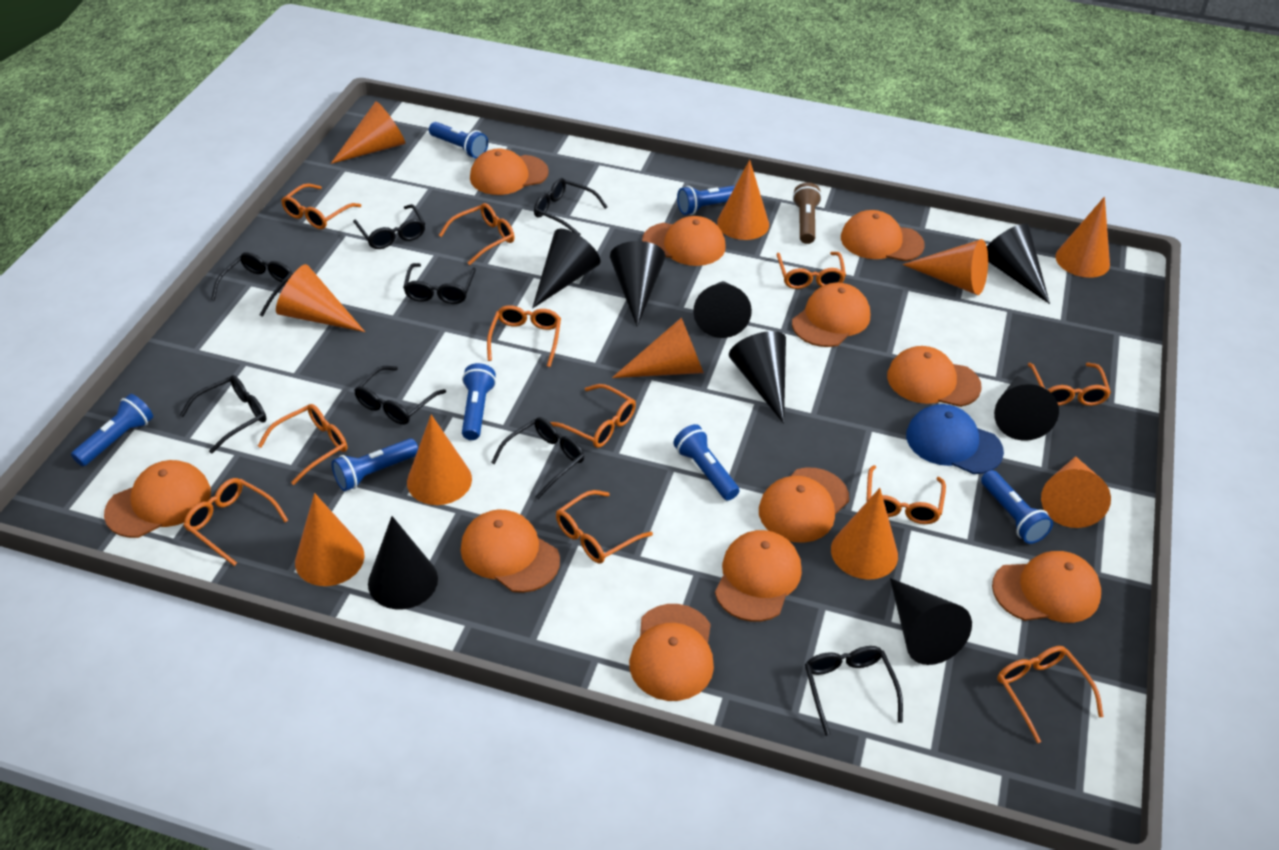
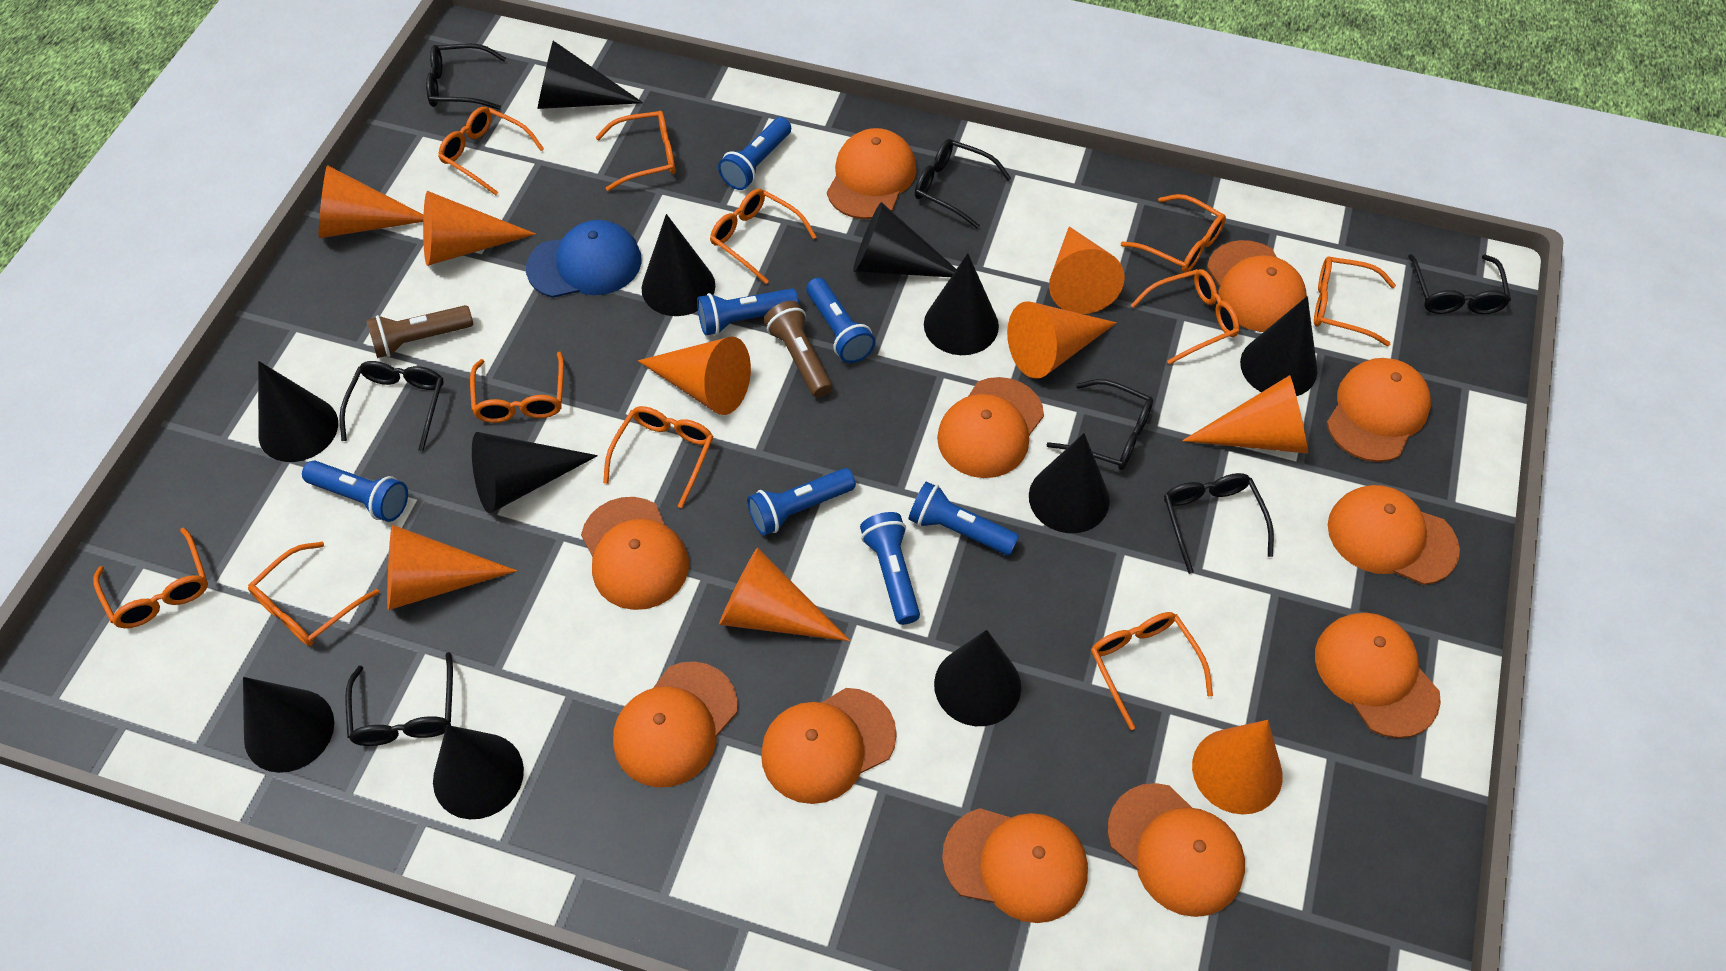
black cone: 8 -> 11
black glasses: 8 -> 7
brown flashlight: 1 -> 2
orange cone: 10 -> 9

